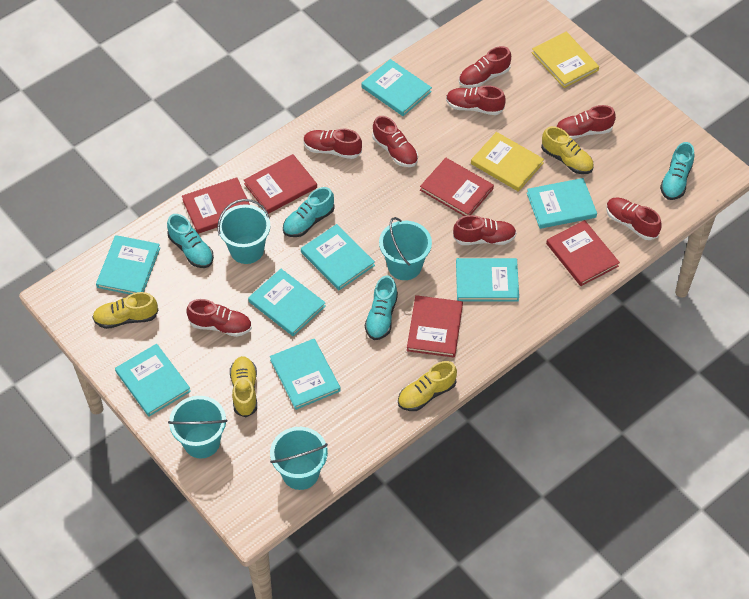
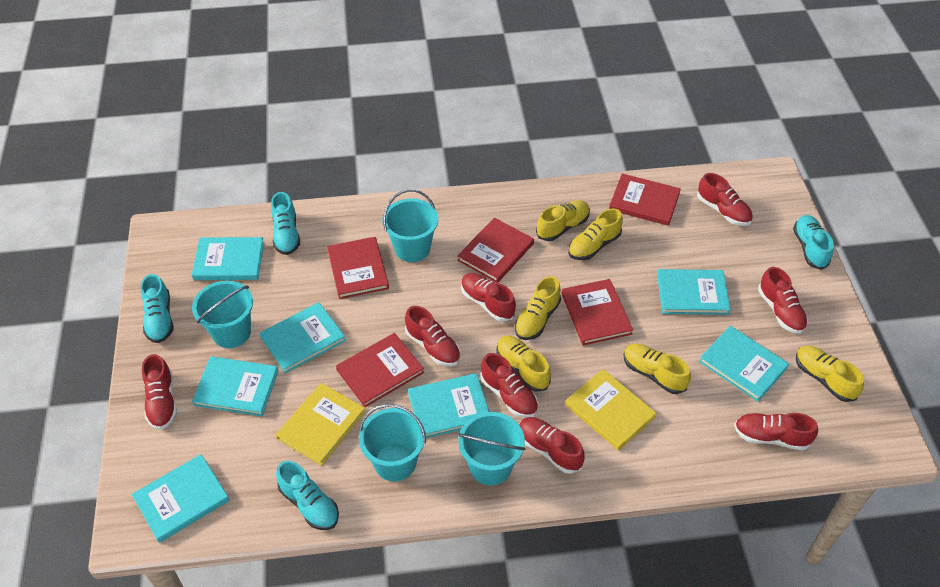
turquoise book: 8 -> 7
yellow shoe: 4 -> 6

